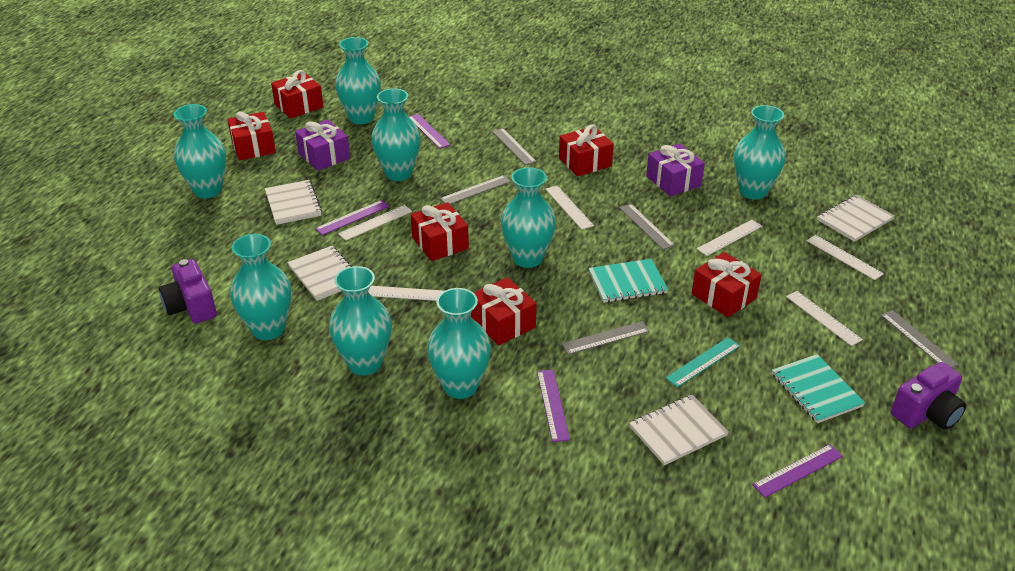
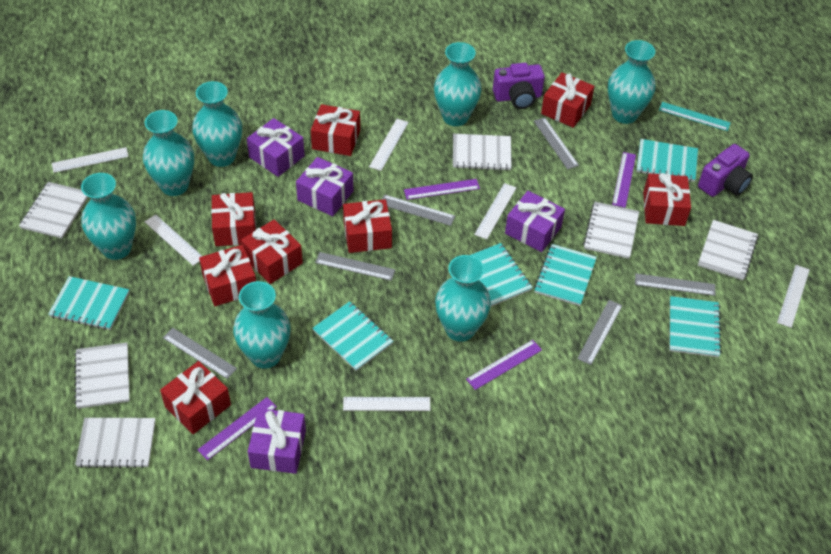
grey ruler: 5 -> 6
purple gift: 2 -> 4
red gift: 6 -> 8
turquoise notebook: 2 -> 6
turquoise vase: 8 -> 7
white notebook: 4 -> 6

